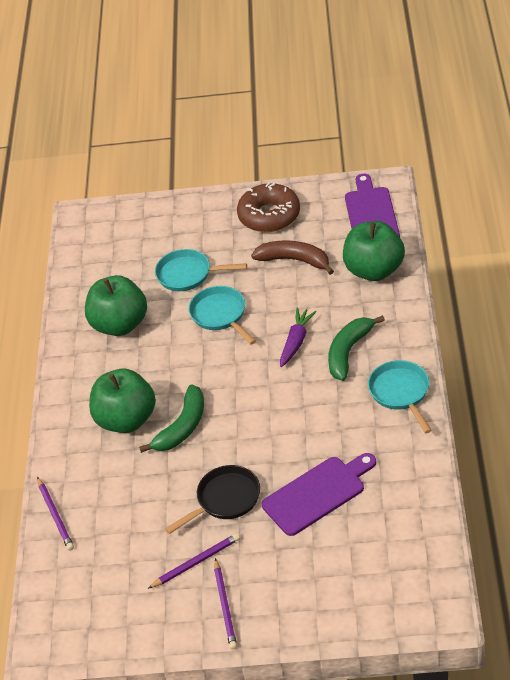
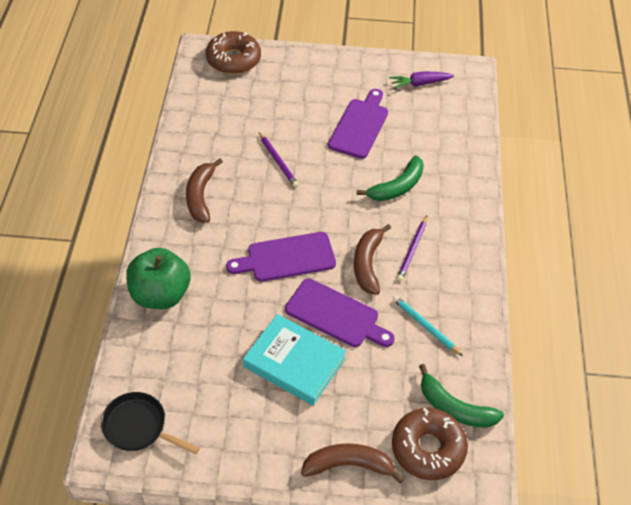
brown banana: 1 -> 3
brown donut: 1 -> 2
green apple: 3 -> 1
purple cutting board: 2 -> 3
purple pencil: 3 -> 2
turquoise book: 0 -> 1
turquoise pan: 3 -> 0
turquoise pencil: 0 -> 1

